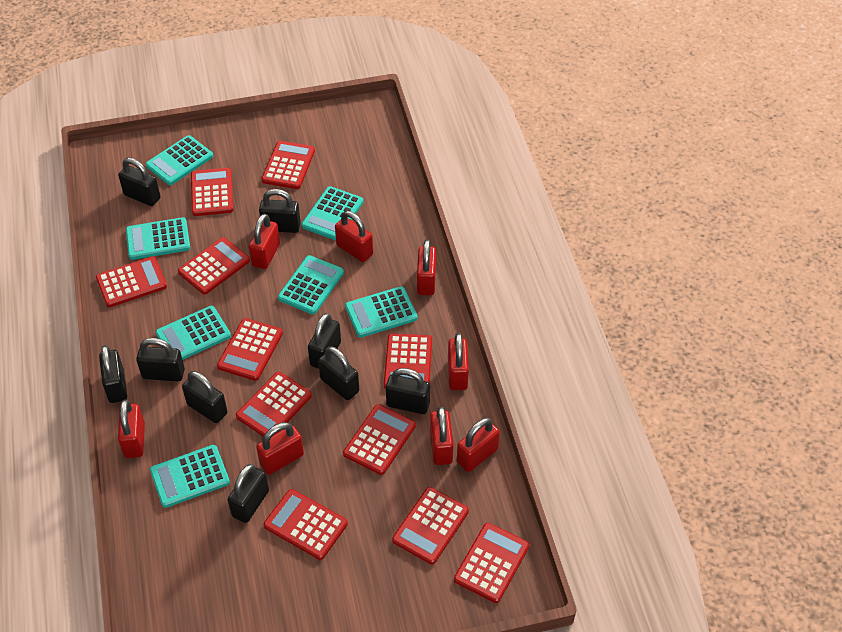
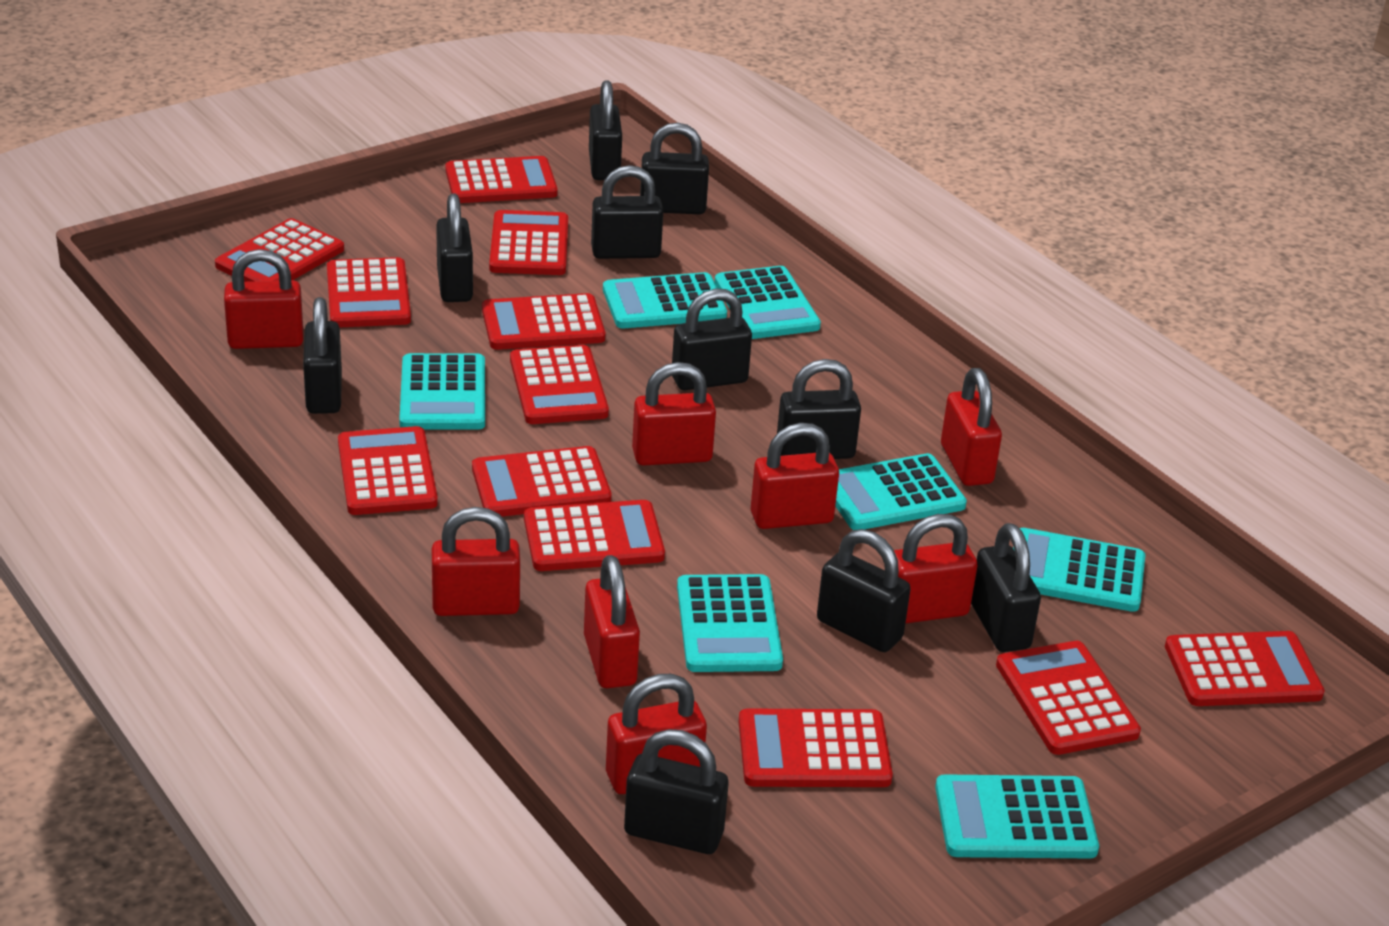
black padlock: 9 -> 10
red calculator: 11 -> 12

